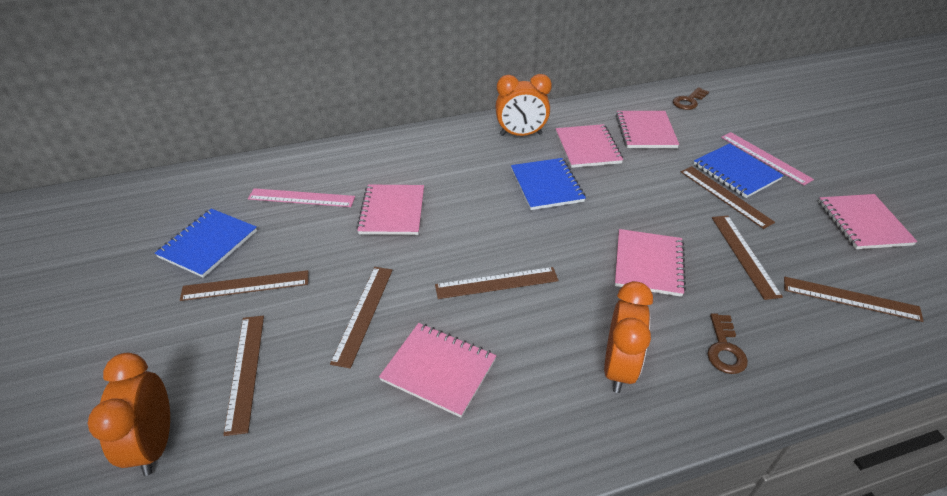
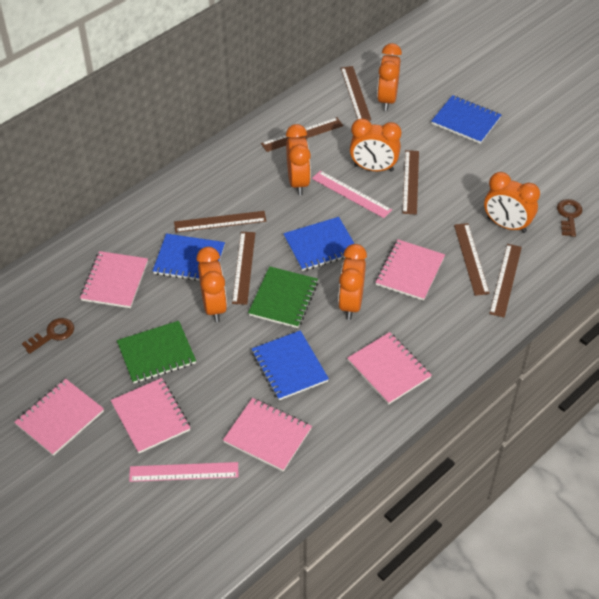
blue notebook: 3 -> 4
green notebook: 0 -> 2
orange clock: 3 -> 6

